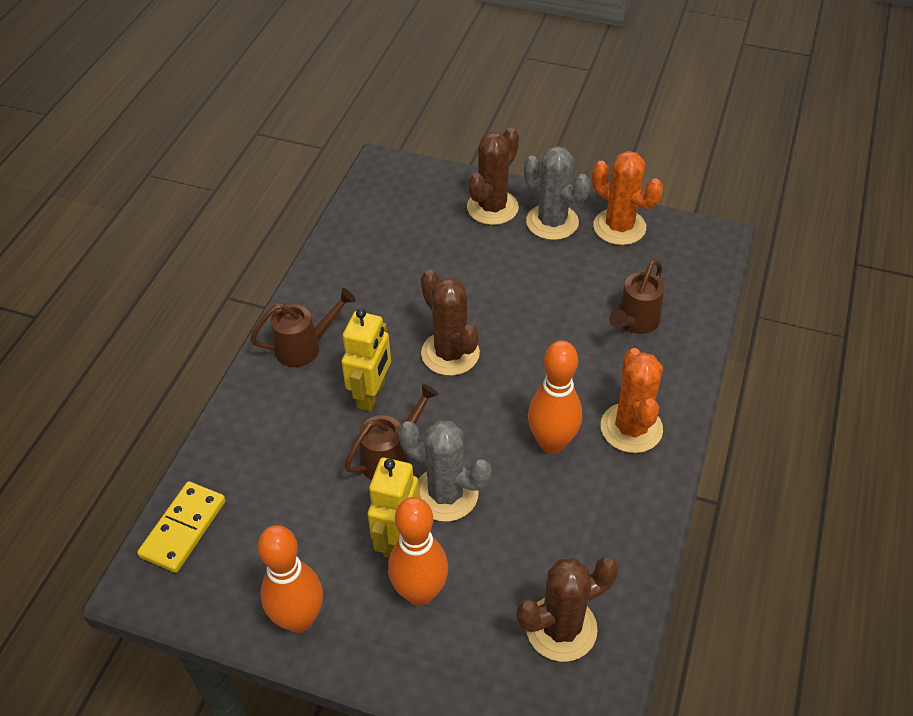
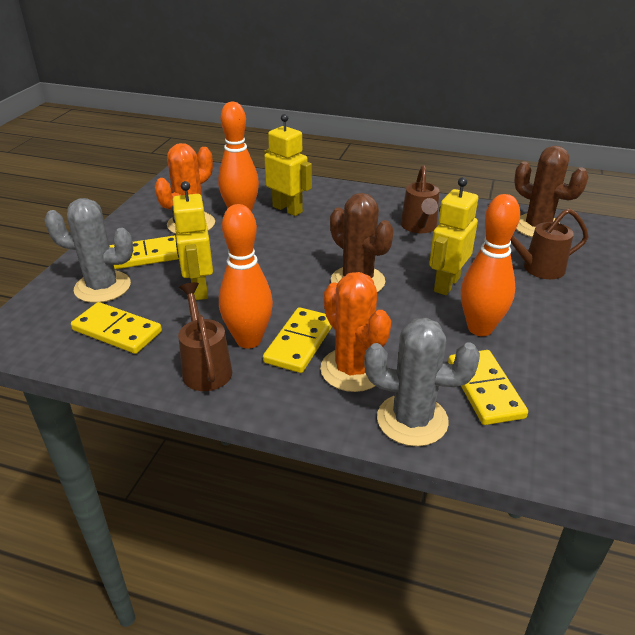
brown cactus: 3 -> 2
yellow domino: 1 -> 4
yellow robot: 2 -> 3

